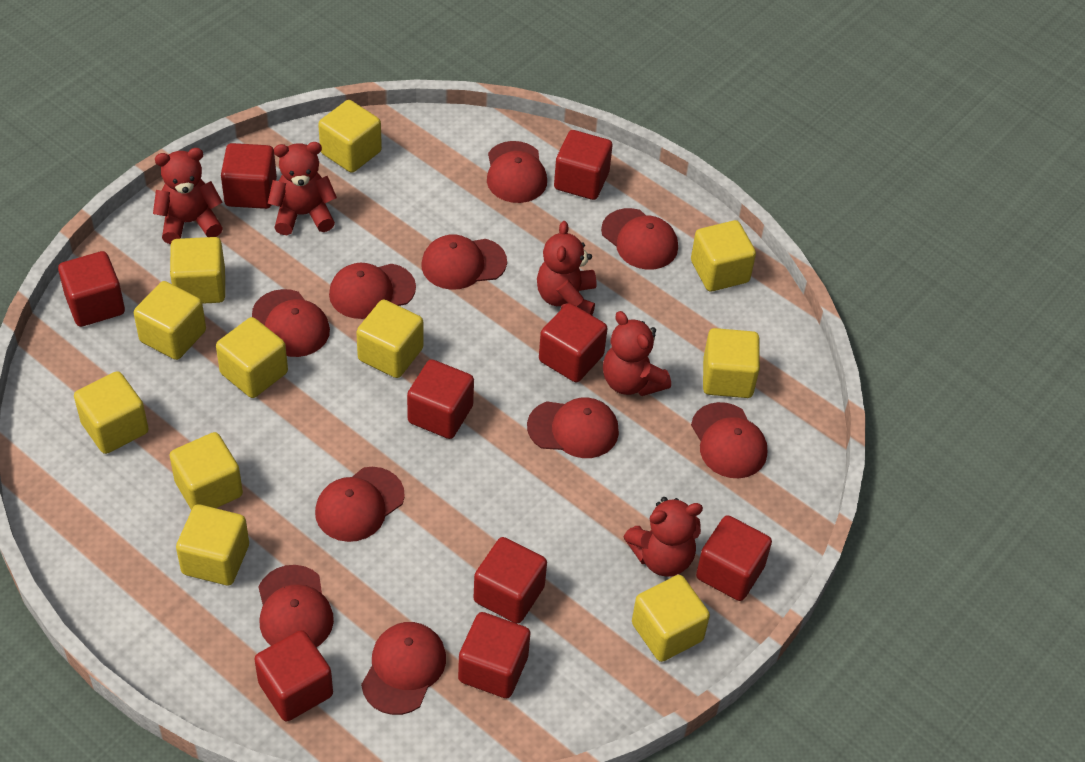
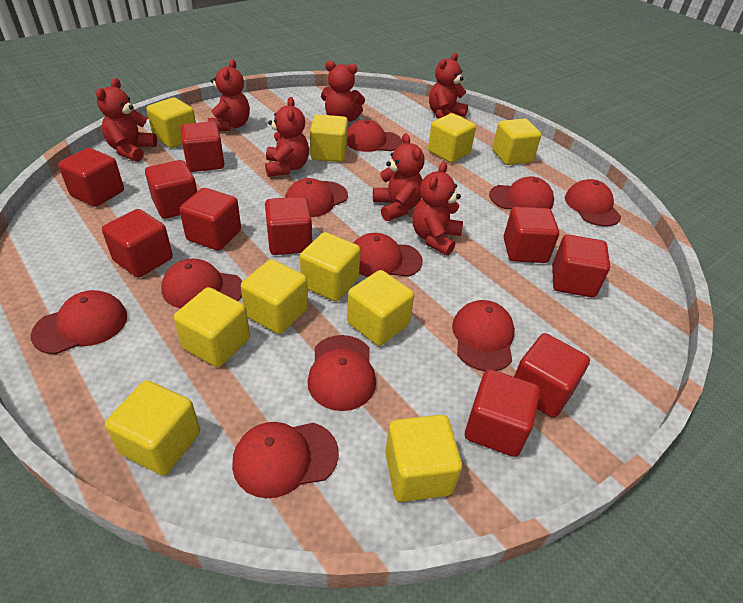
red cube: 9 -> 10
red teddy bear: 5 -> 7
yellow cube: 11 -> 10

